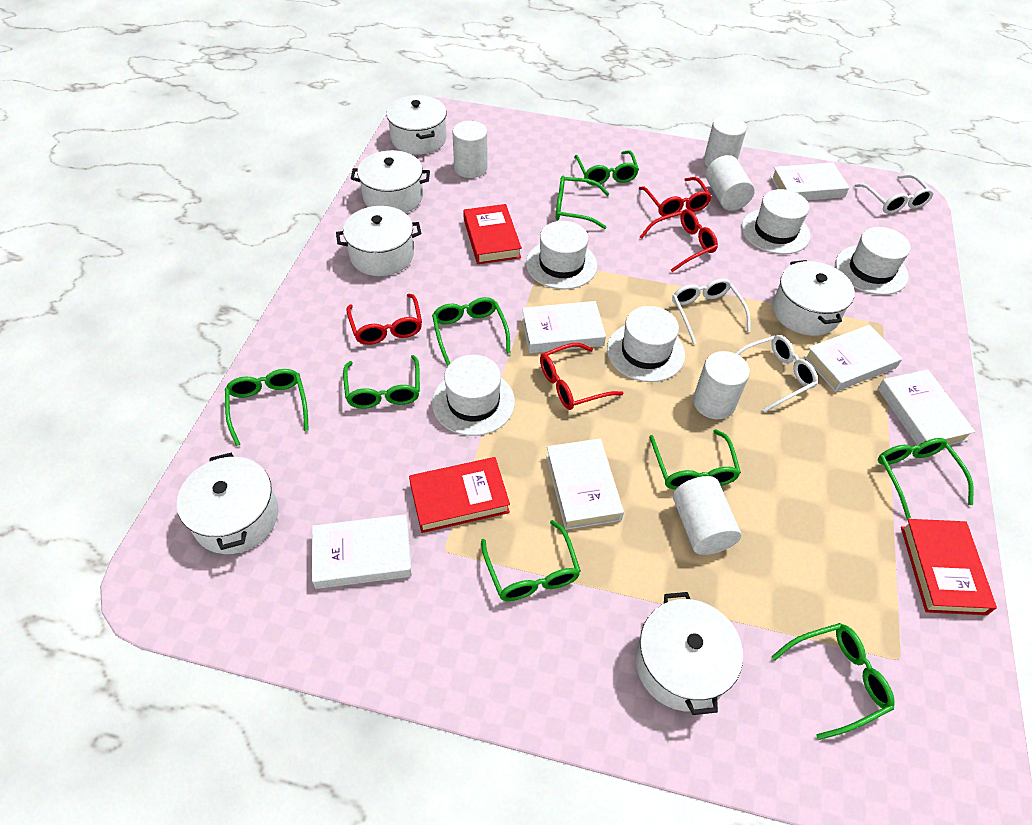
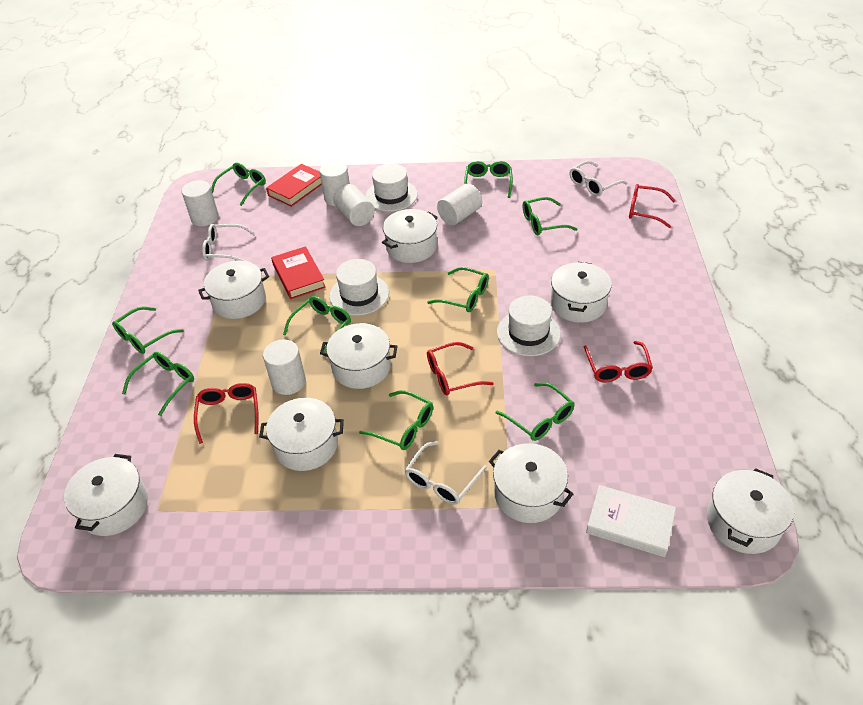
red book: 3 -> 2
white book: 6 -> 1
white hat: 5 -> 3
white pot: 6 -> 8

